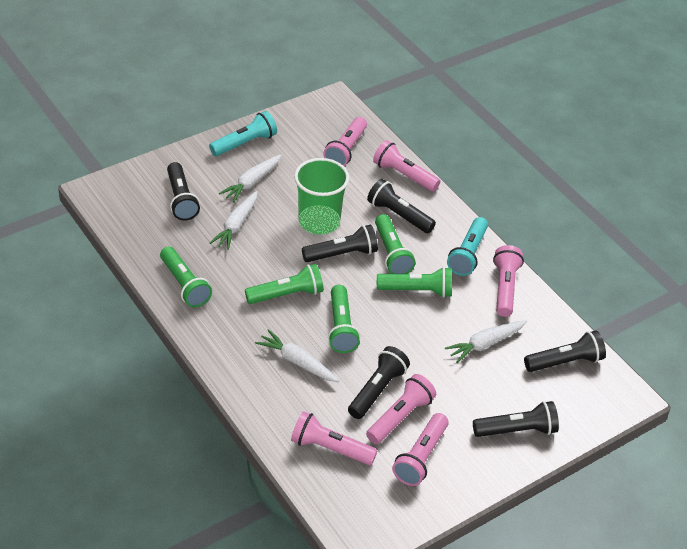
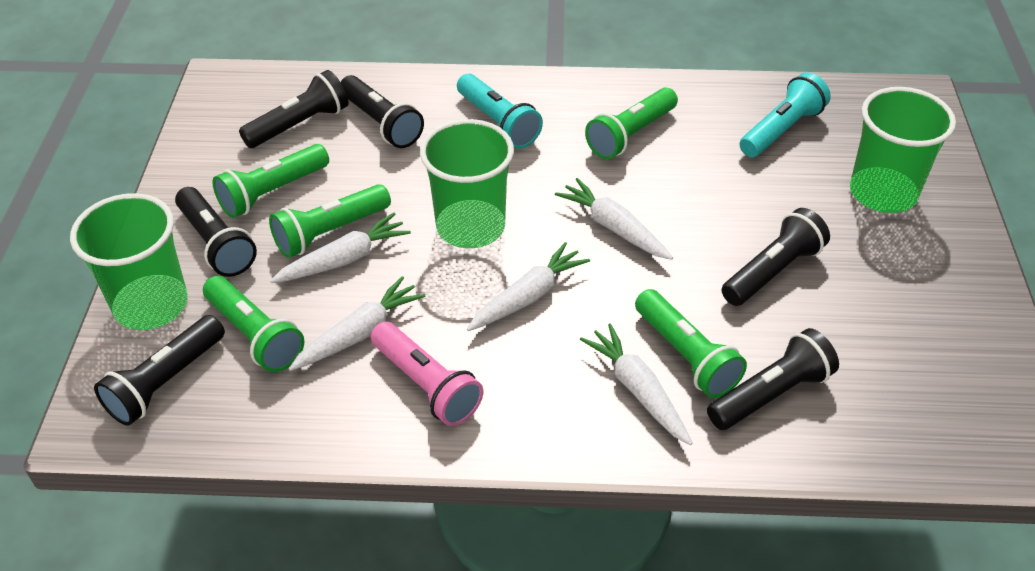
green cup: 1 -> 3
pink flashlight: 6 -> 1
white carrot: 4 -> 5

